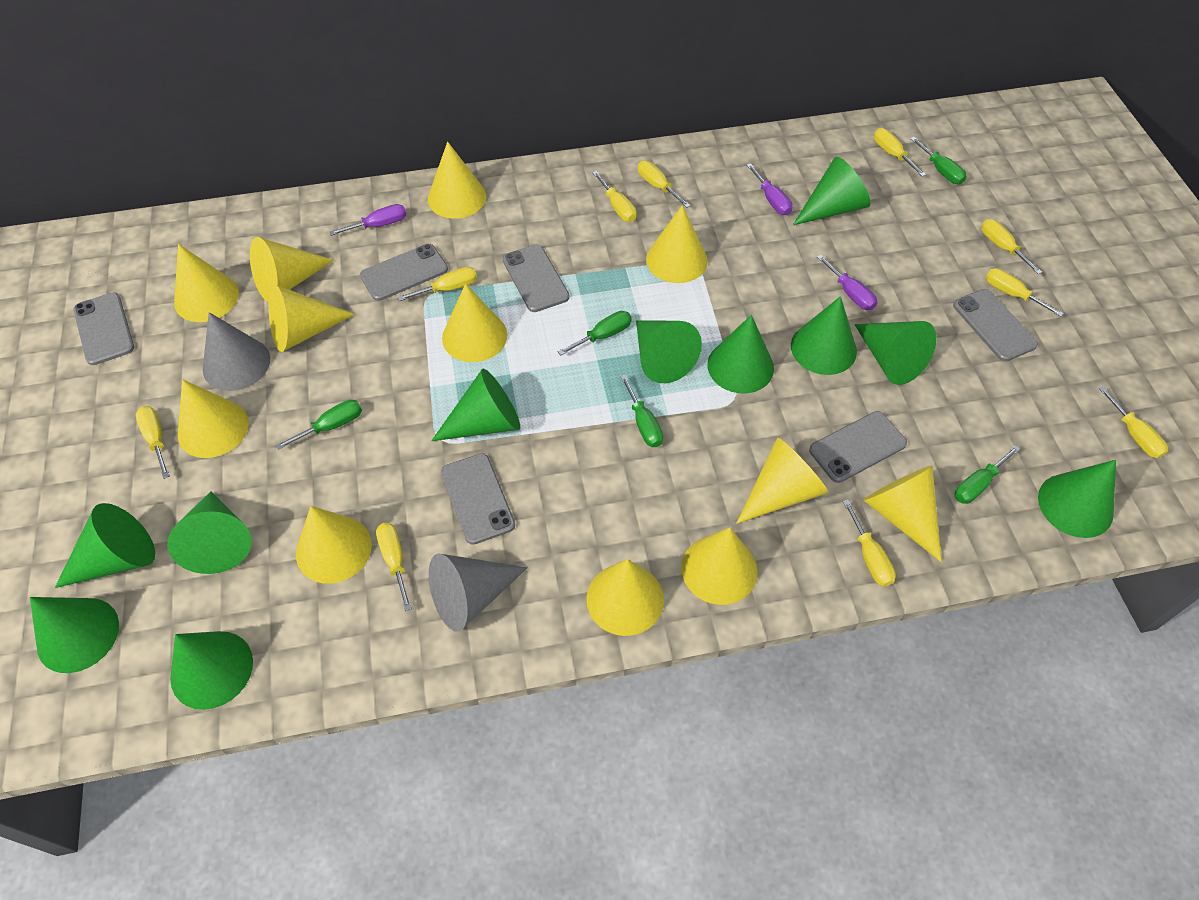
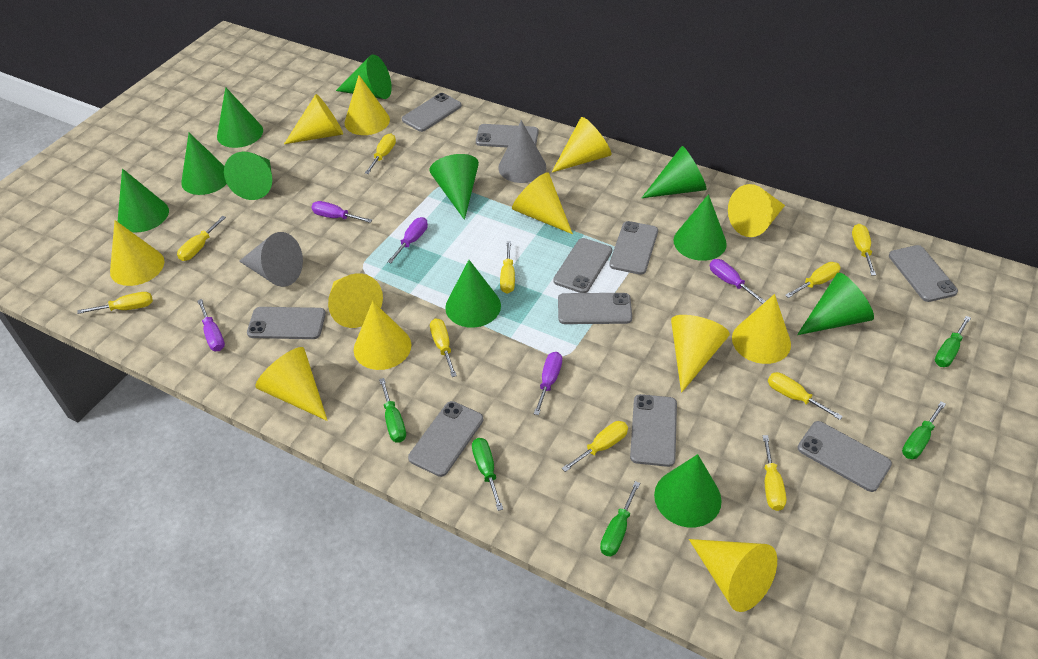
grey phone: 6 -> 10
purple screwdriver: 3 -> 5

